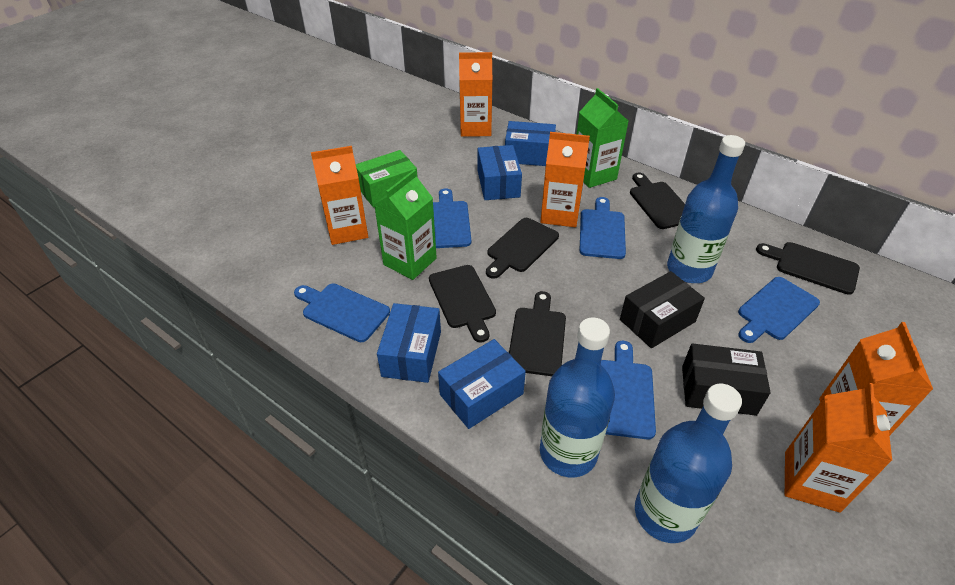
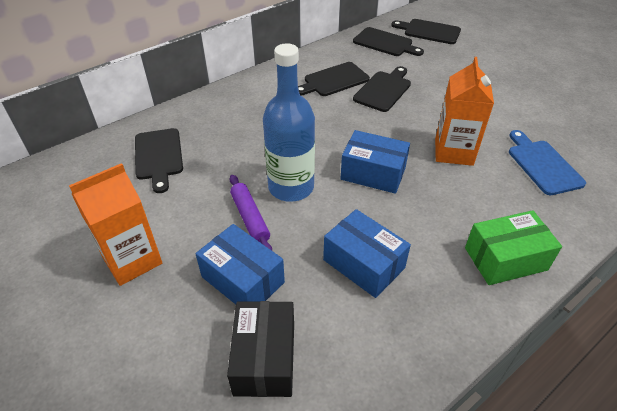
black box: 2 -> 1
blue bottle: 3 -> 1
blue box: 4 -> 3
blue cutting board: 5 -> 1
green carton: 2 -> 0
orange carton: 5 -> 2
purple rolling pin: 0 -> 1

